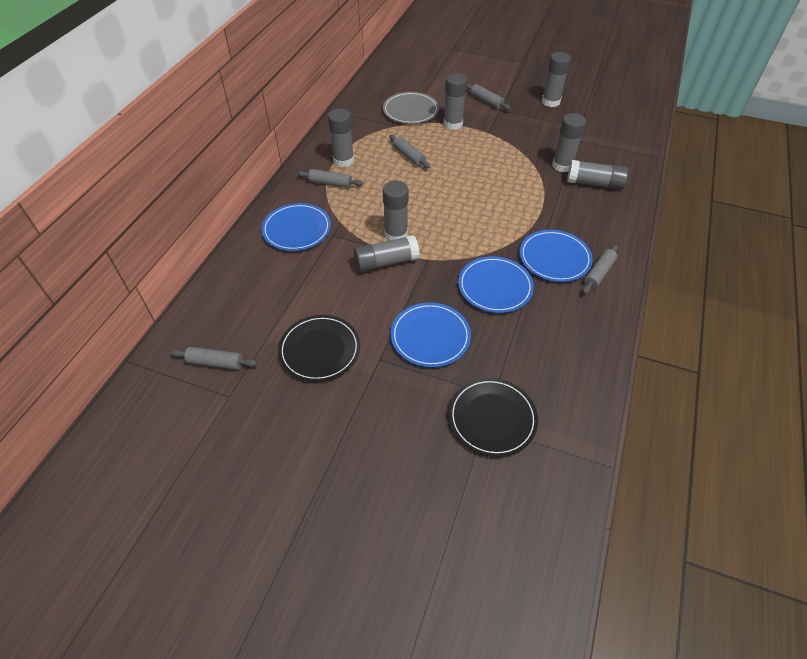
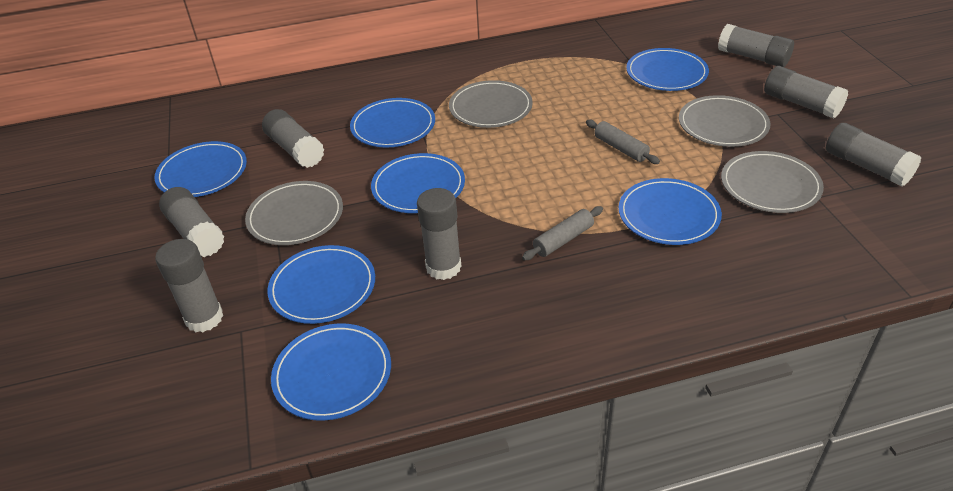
black plate: 2 -> 0
blue plate: 4 -> 7
grey plate: 1 -> 4
grey rolling pin: 5 -> 2

